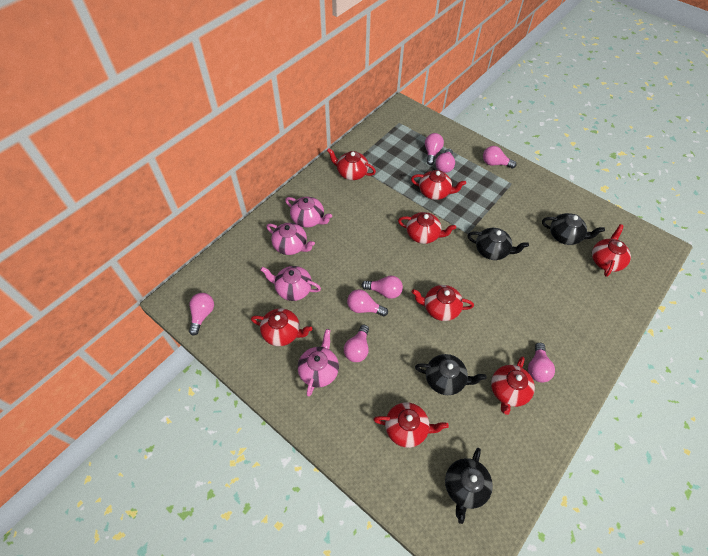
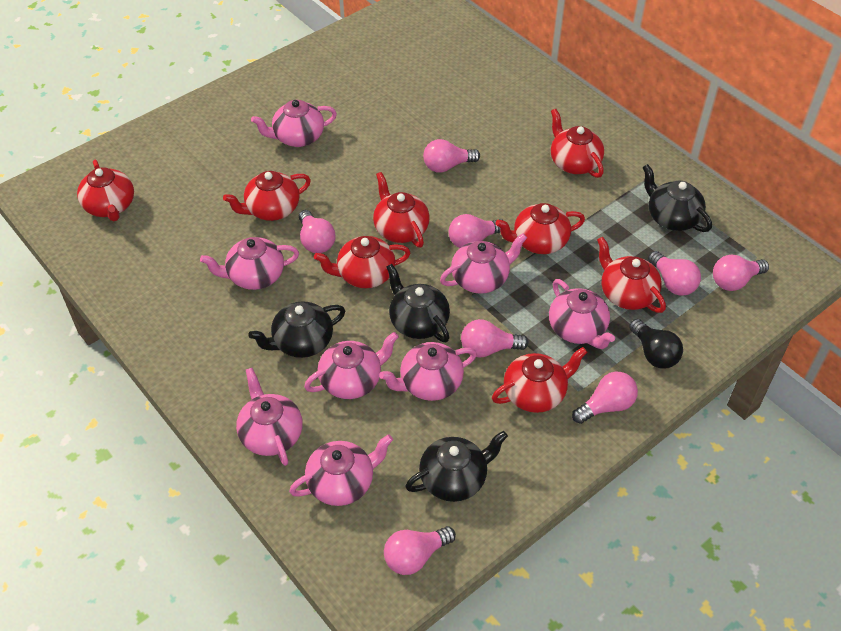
black light bulb: 0 -> 1
pink teapot: 4 -> 8

